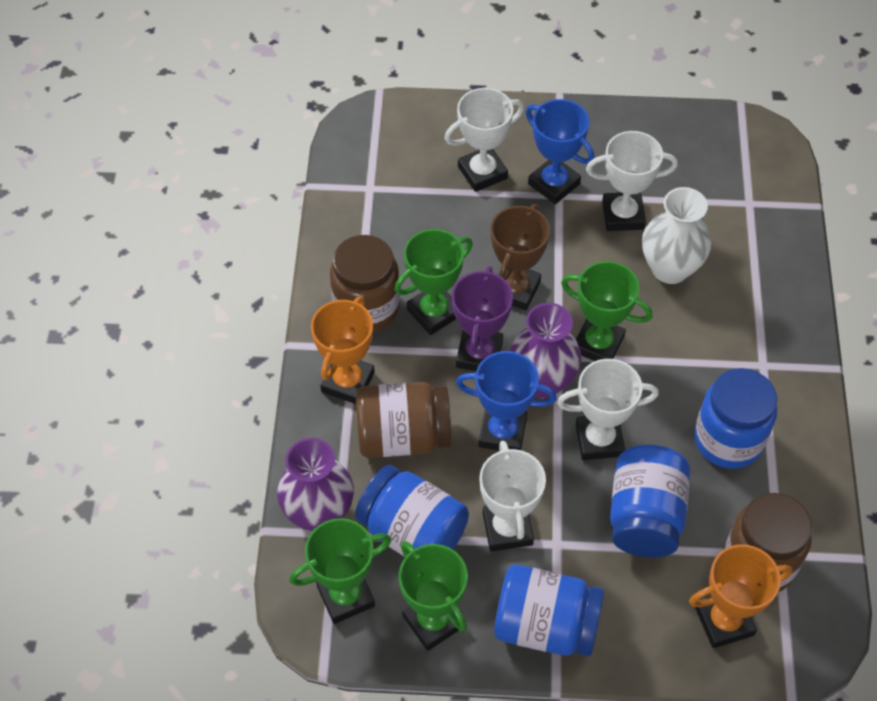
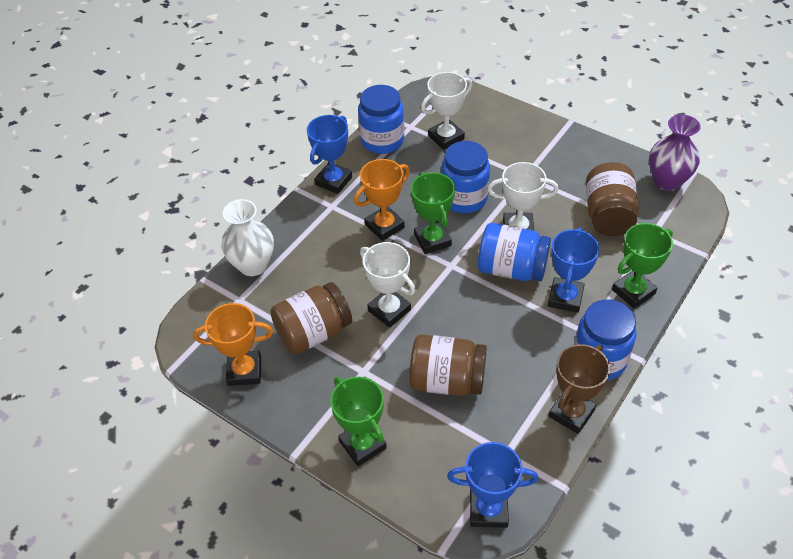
blue trophy: 2 -> 3
green trophy: 4 -> 3
purple trophy: 1 -> 0
purple vase: 2 -> 1
white trophy: 4 -> 3

